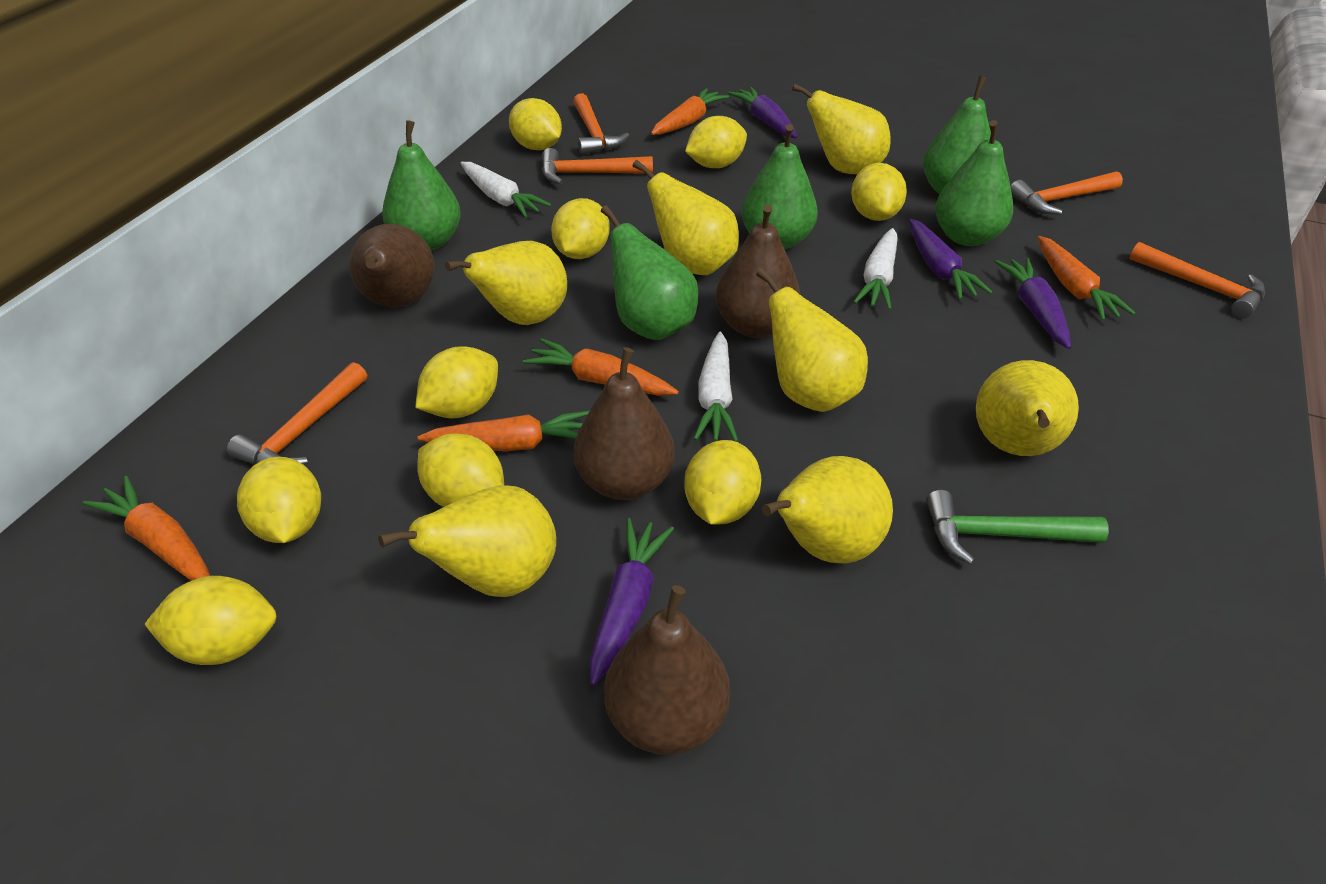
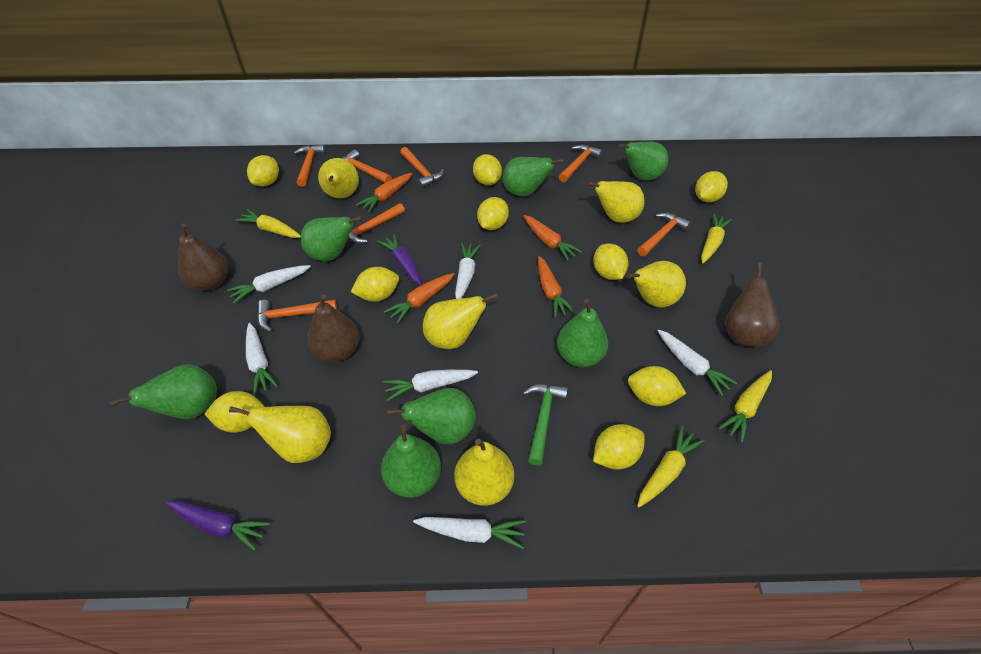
brown pear: 4 -> 3
green pear: 5 -> 7
orange carrot: 5 -> 4
orange hammer: 5 -> 7
purple carrot: 4 -> 2
white carrot: 3 -> 6
yellow carrot: 0 -> 4
yellow pear: 7 -> 6

